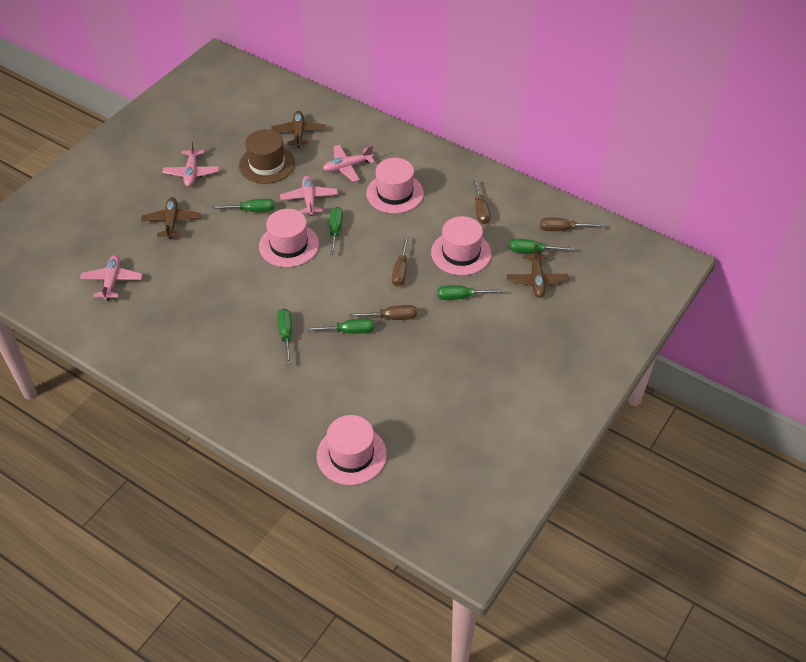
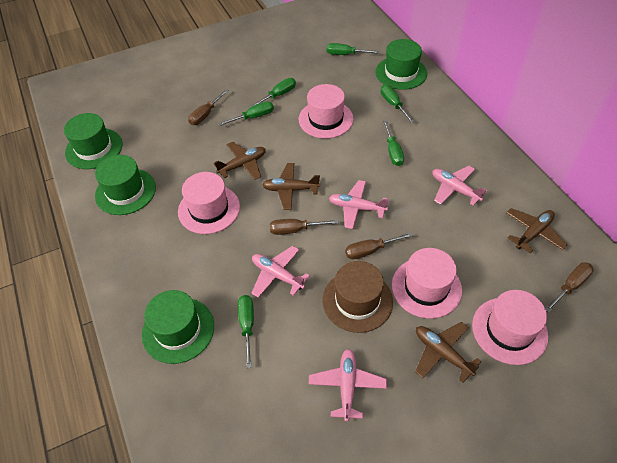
brown plane: 3 -> 4
green hat: 0 -> 4

